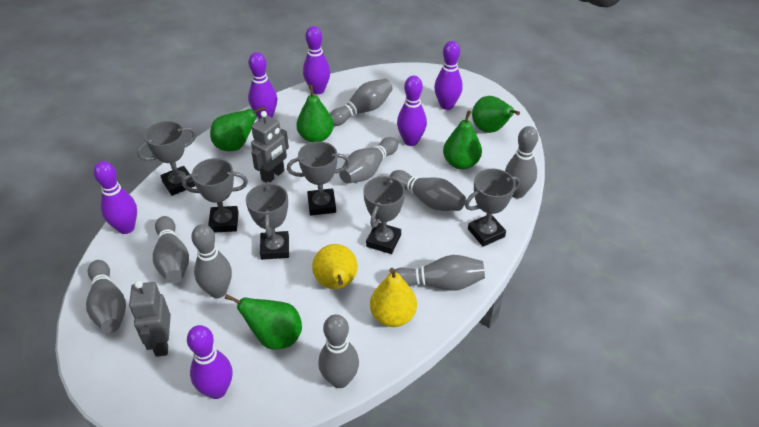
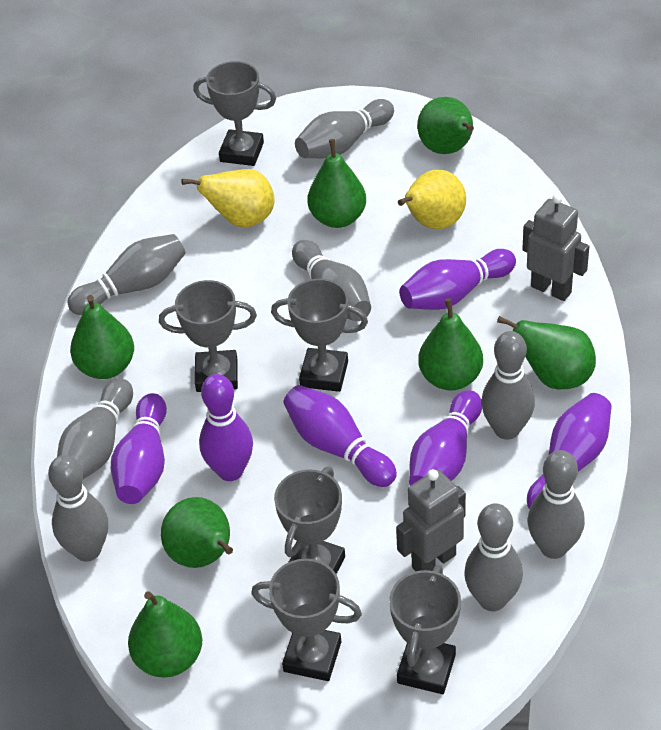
green pear: 5 -> 7
grey bowling pin: 9 -> 8

